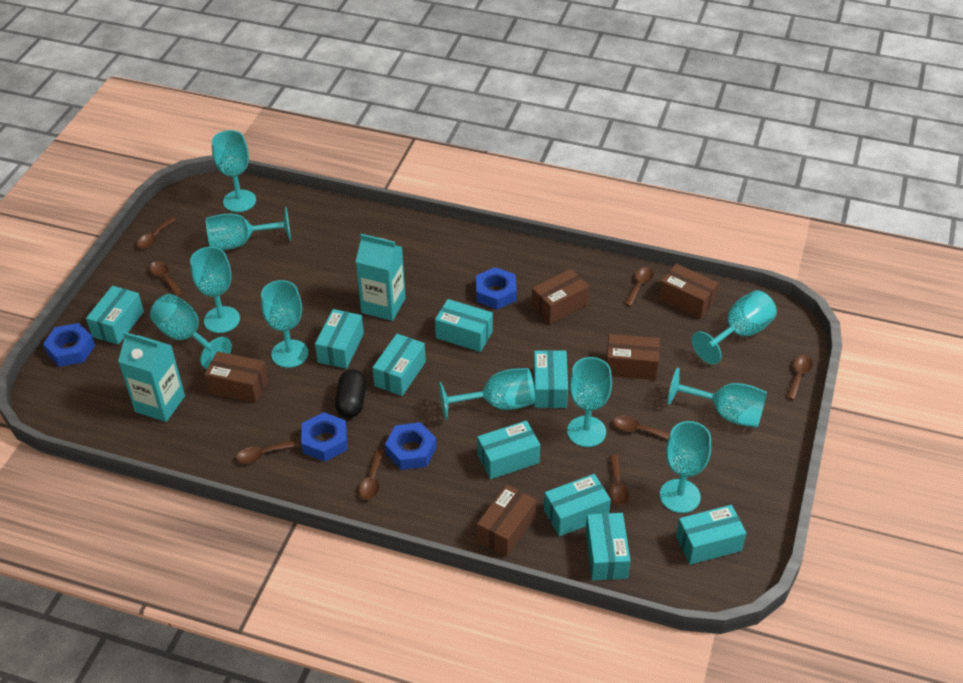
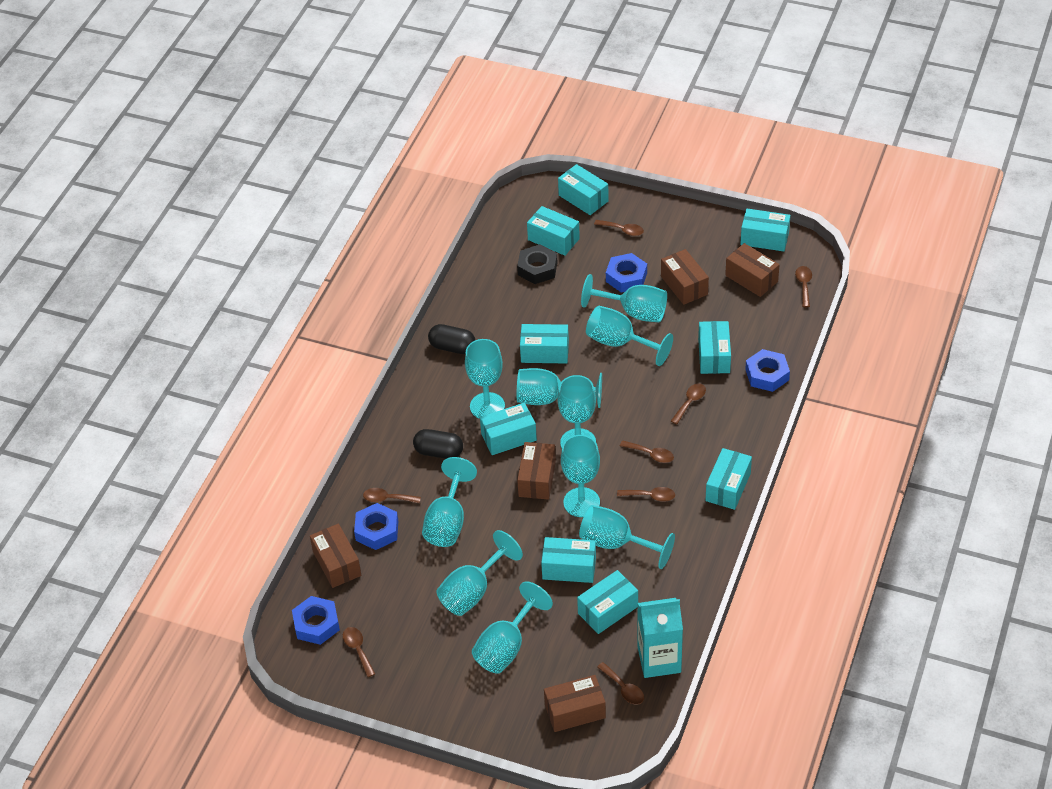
black capsule: 1 -> 2
black nut: 0 -> 1
turquoise carton: 2 -> 1

